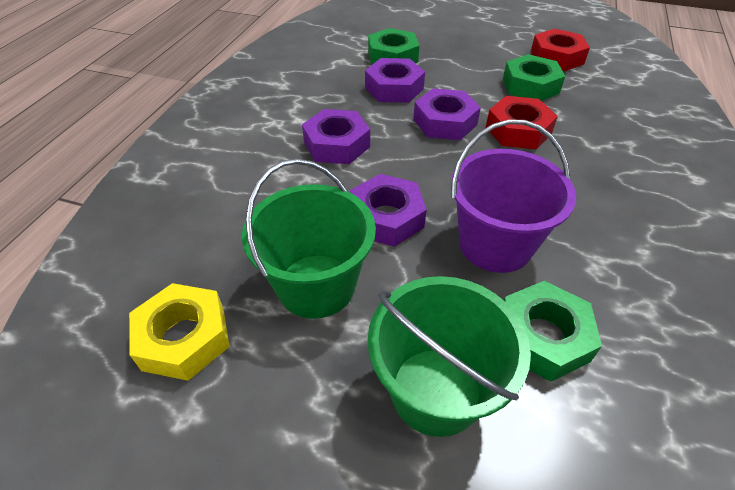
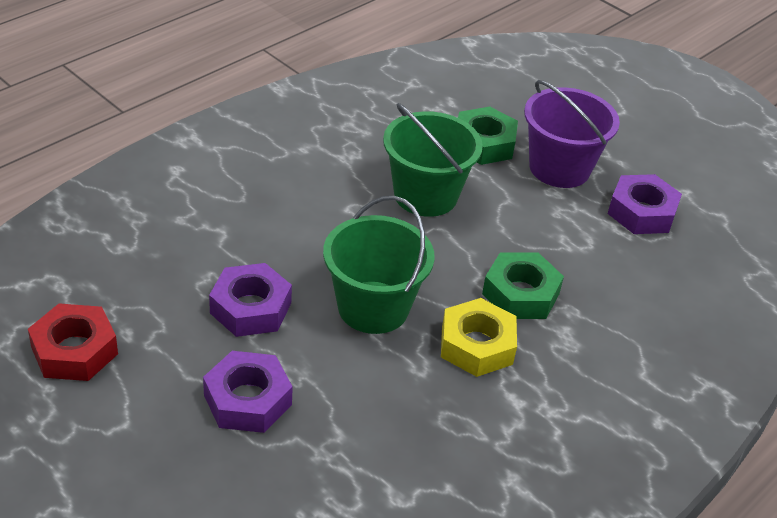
green nut: 3 -> 2
purple nut: 4 -> 3
red nut: 2 -> 1

